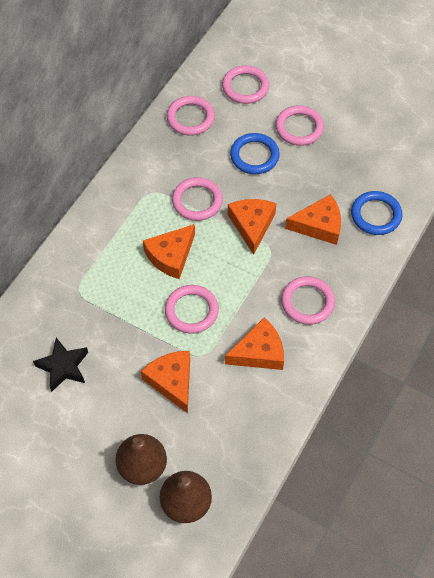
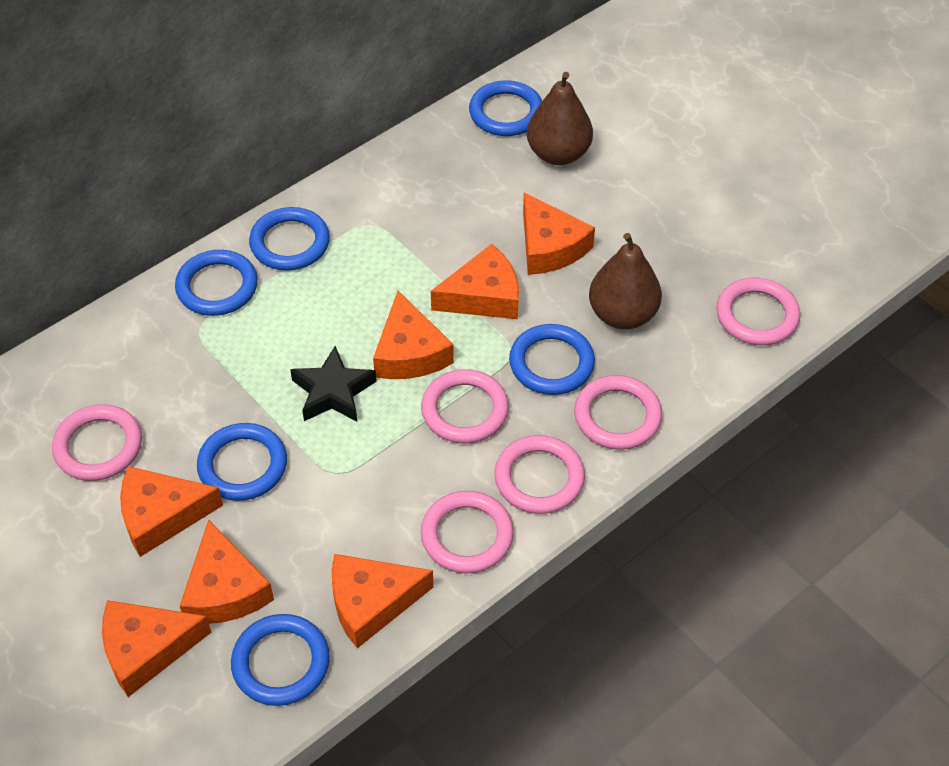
blue ring: 2 -> 6
orange cheese: 5 -> 7

